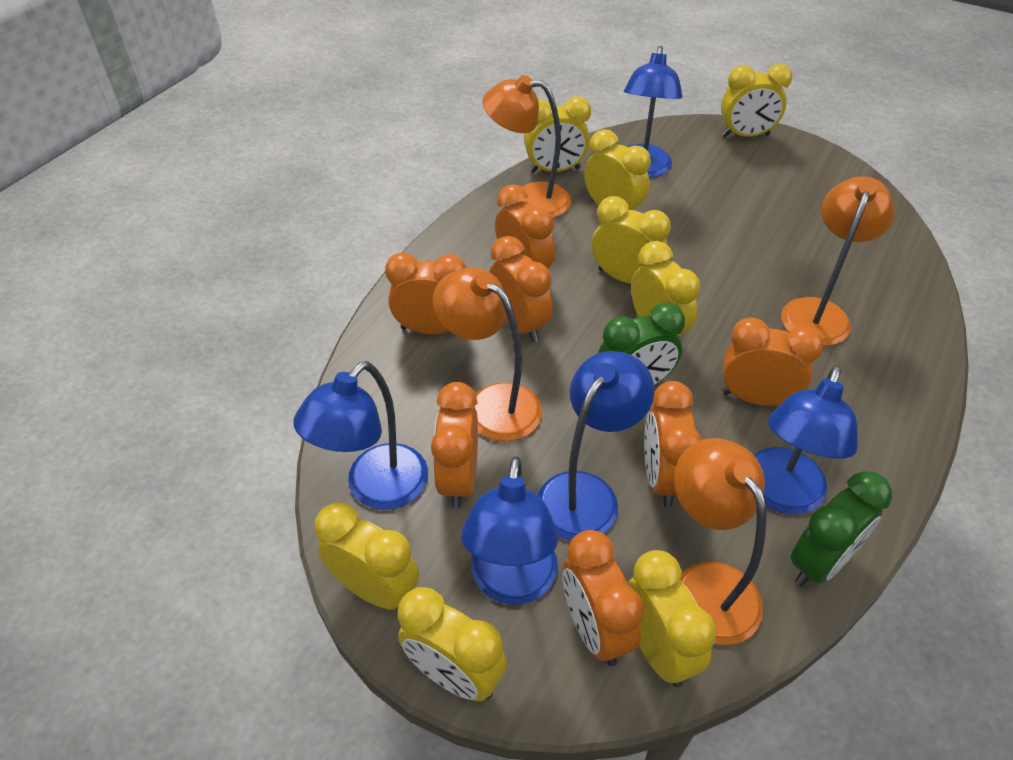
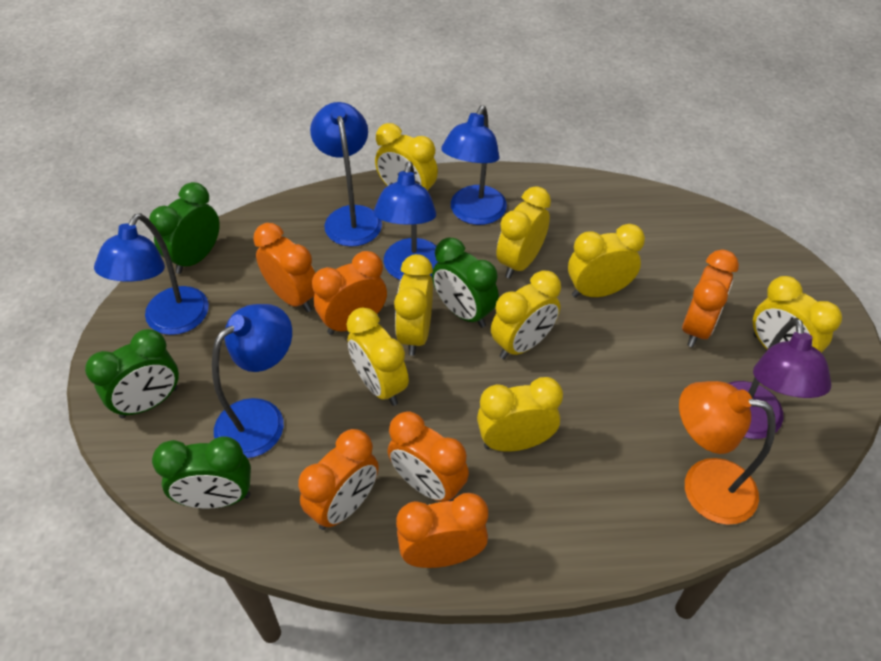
green clock: 2 -> 4
orange clock: 7 -> 6
orange lamp: 4 -> 1
purple lamp: 0 -> 1

